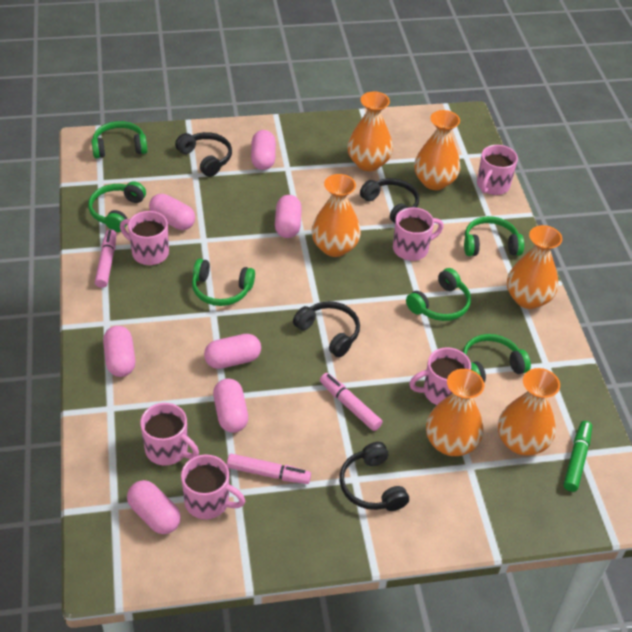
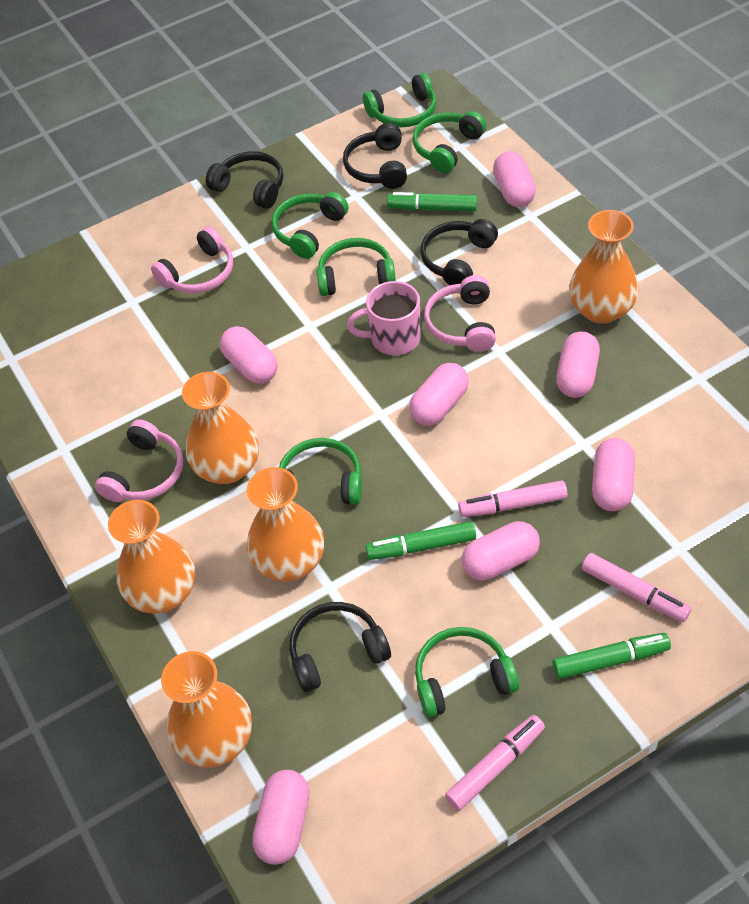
green marker: 1 -> 3
orange vase: 6 -> 5
pink headphones: 0 -> 3
pink mug: 6 -> 1

